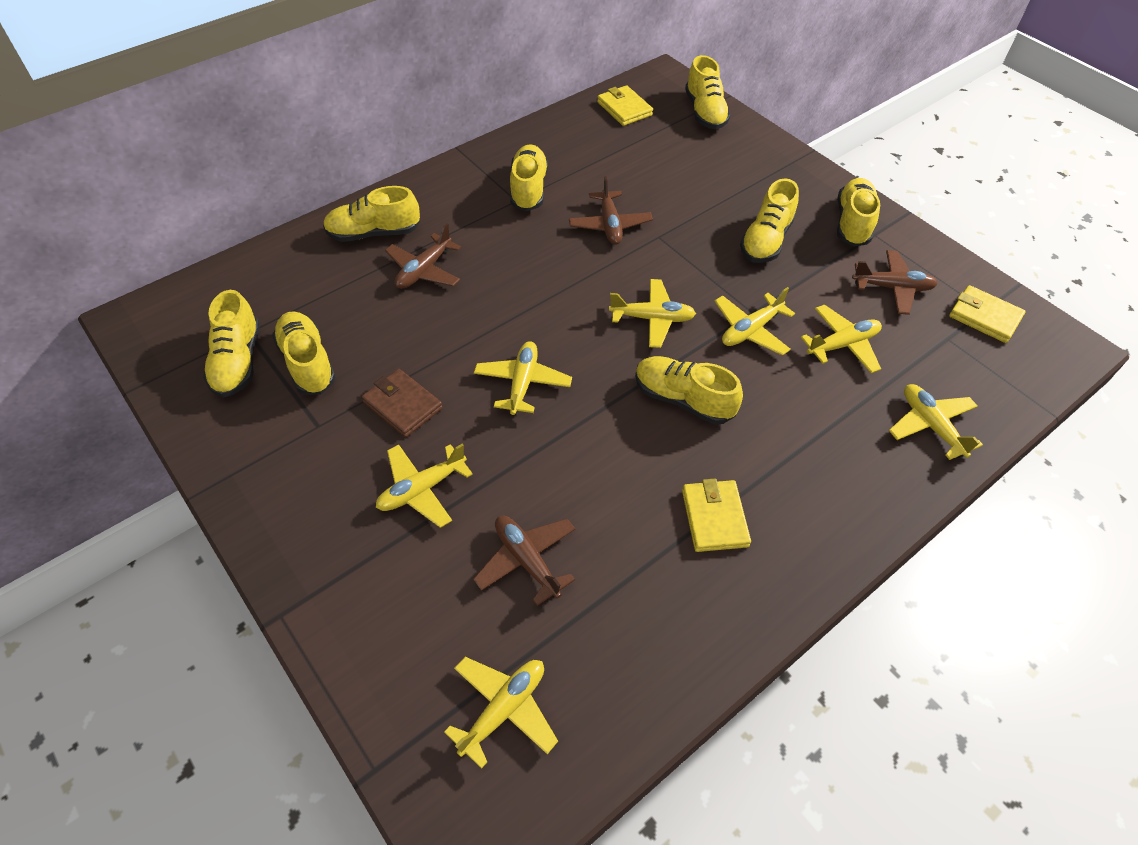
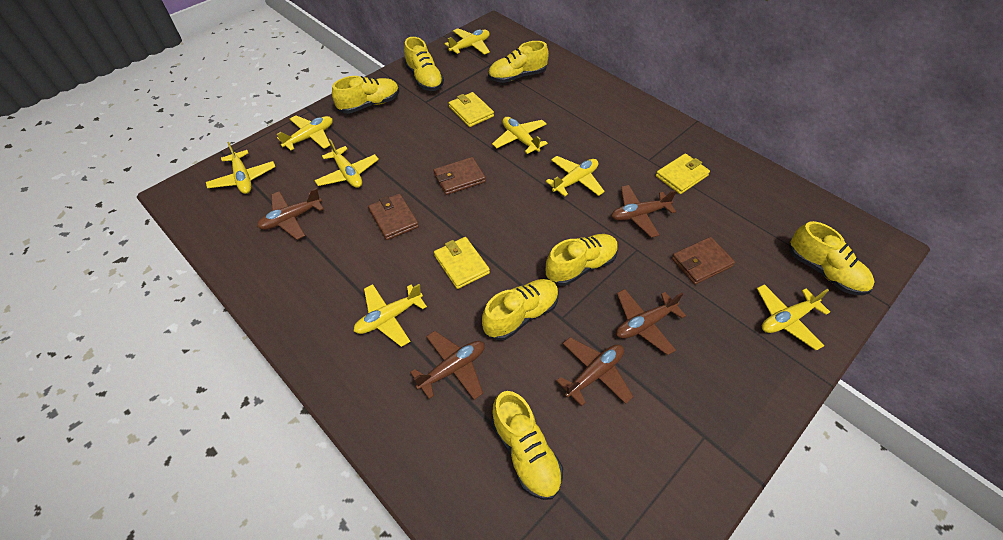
brown plane: 4 -> 5
brown wallet: 1 -> 3
yellow plane: 7 -> 8
yellow shoe: 8 -> 7

